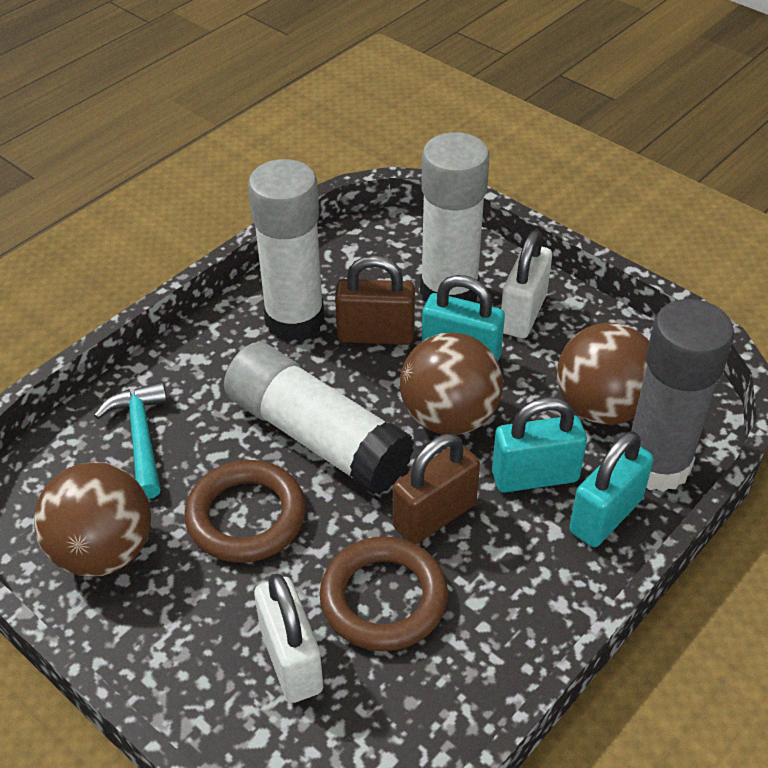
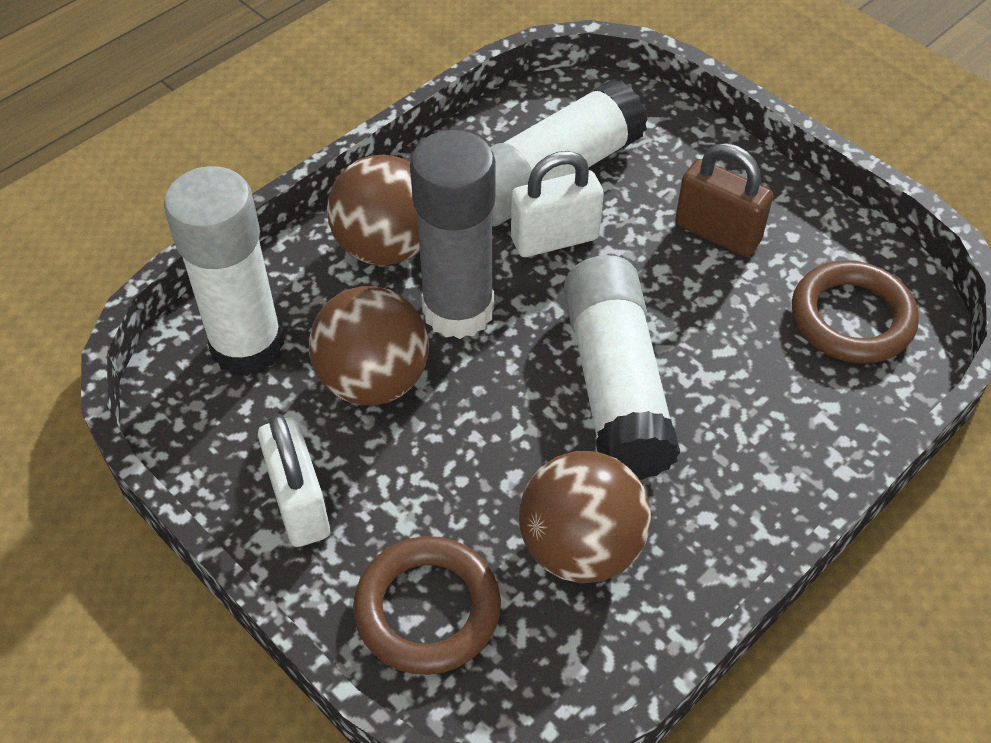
brown padlock: 2 -> 1
turquoise hammer: 1 -> 0
turquoise padlock: 3 -> 0

